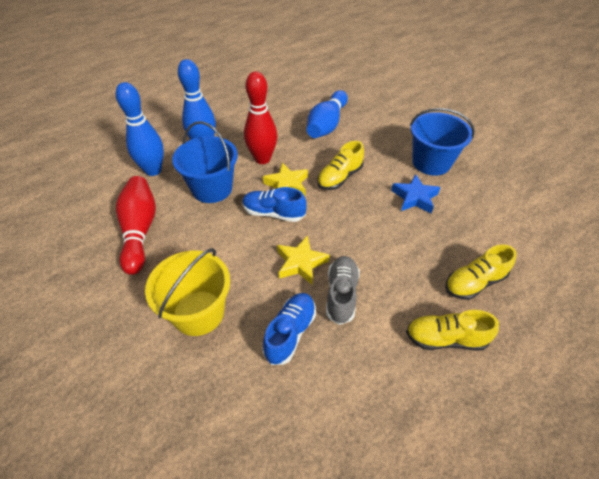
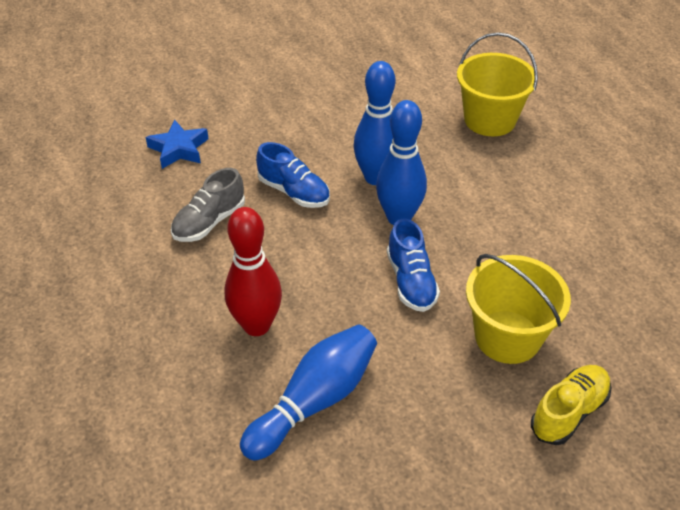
blue bucket: 2 -> 0
red bowling pin: 2 -> 1
yellow bucket: 1 -> 2
yellow shoe: 3 -> 1
yellow star: 2 -> 0

